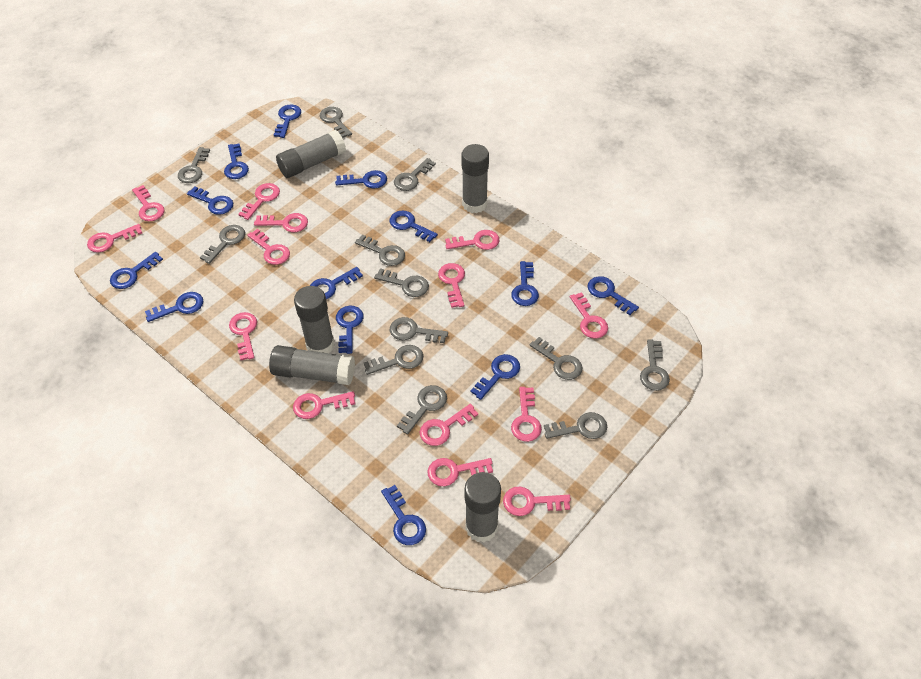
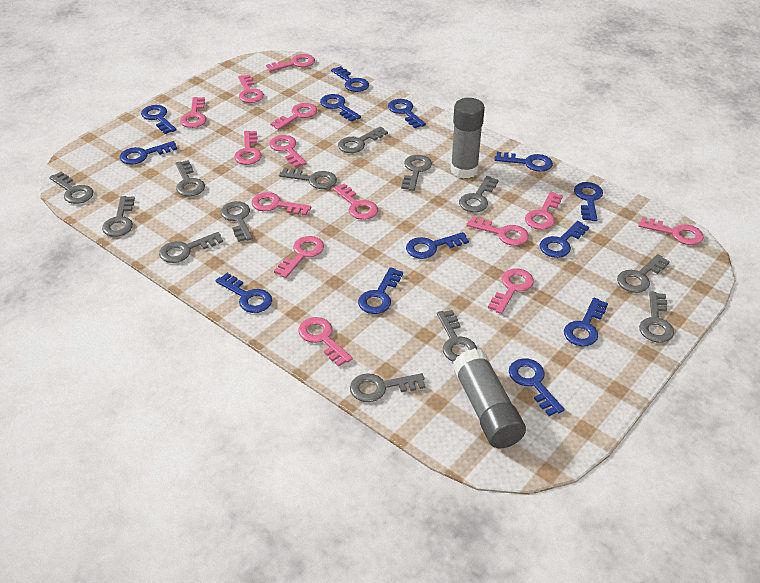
grey glue stick: 5 -> 2
grey key: 12 -> 13

